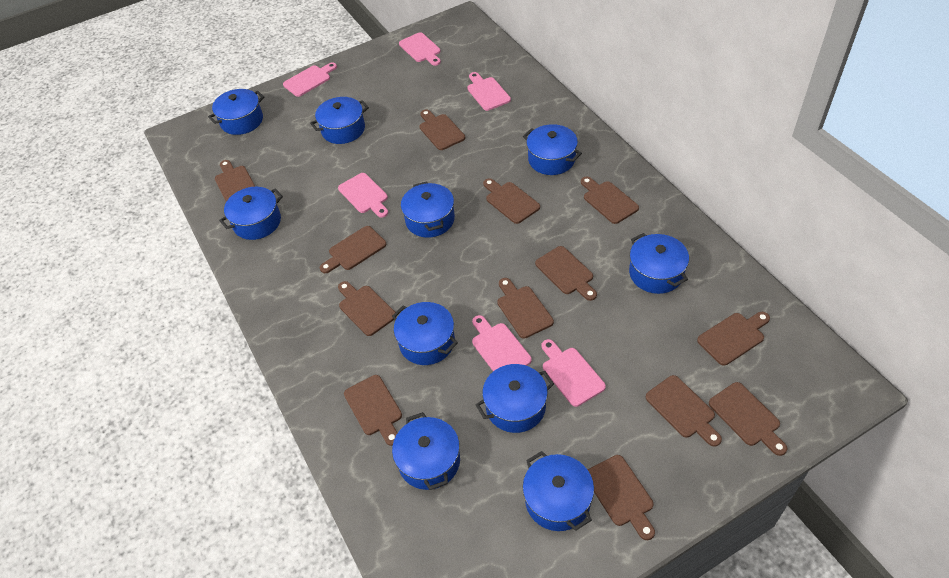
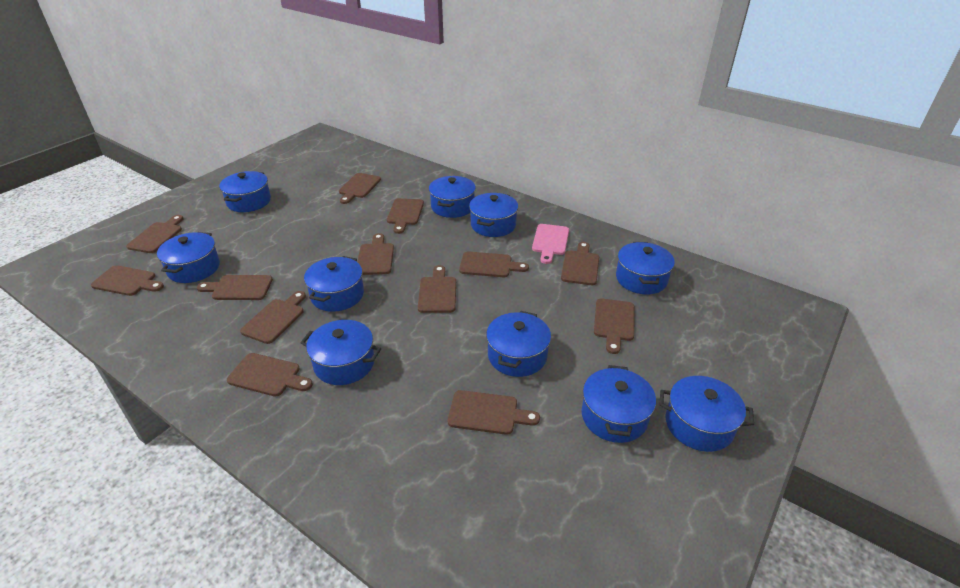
pink cutting board: 6 -> 1

